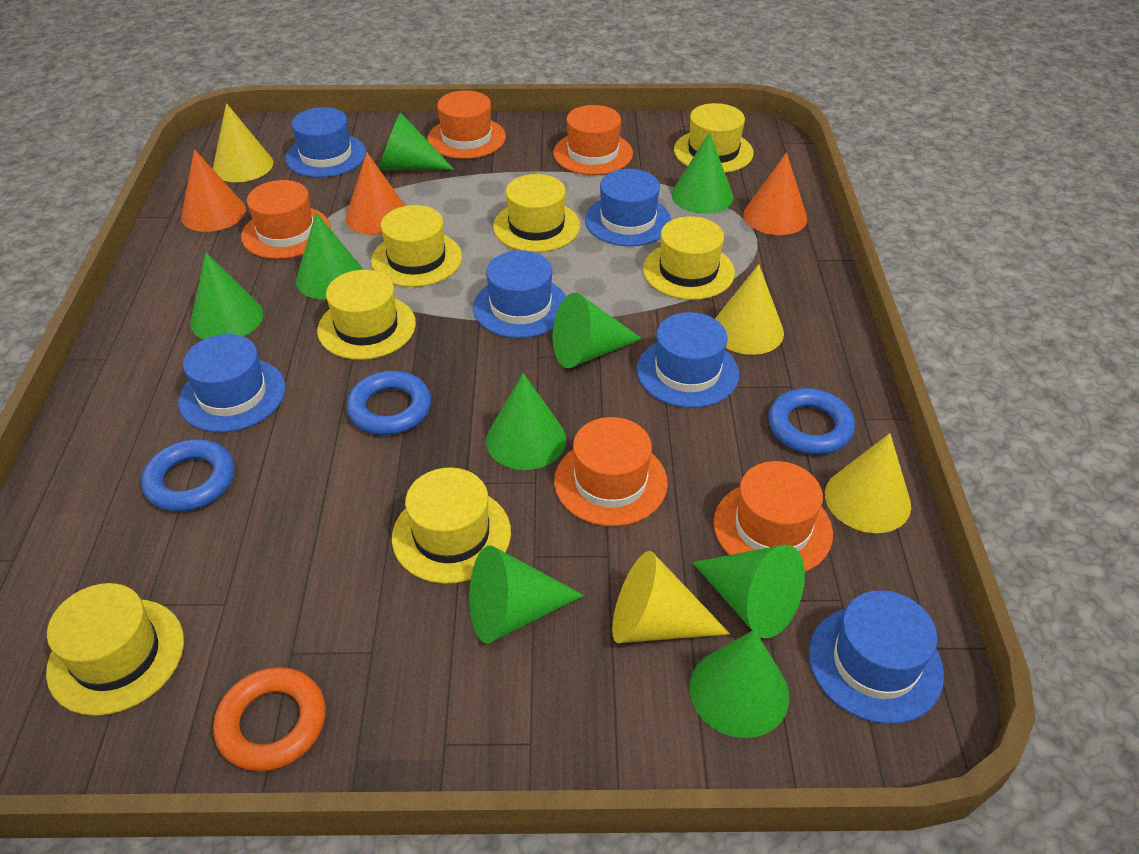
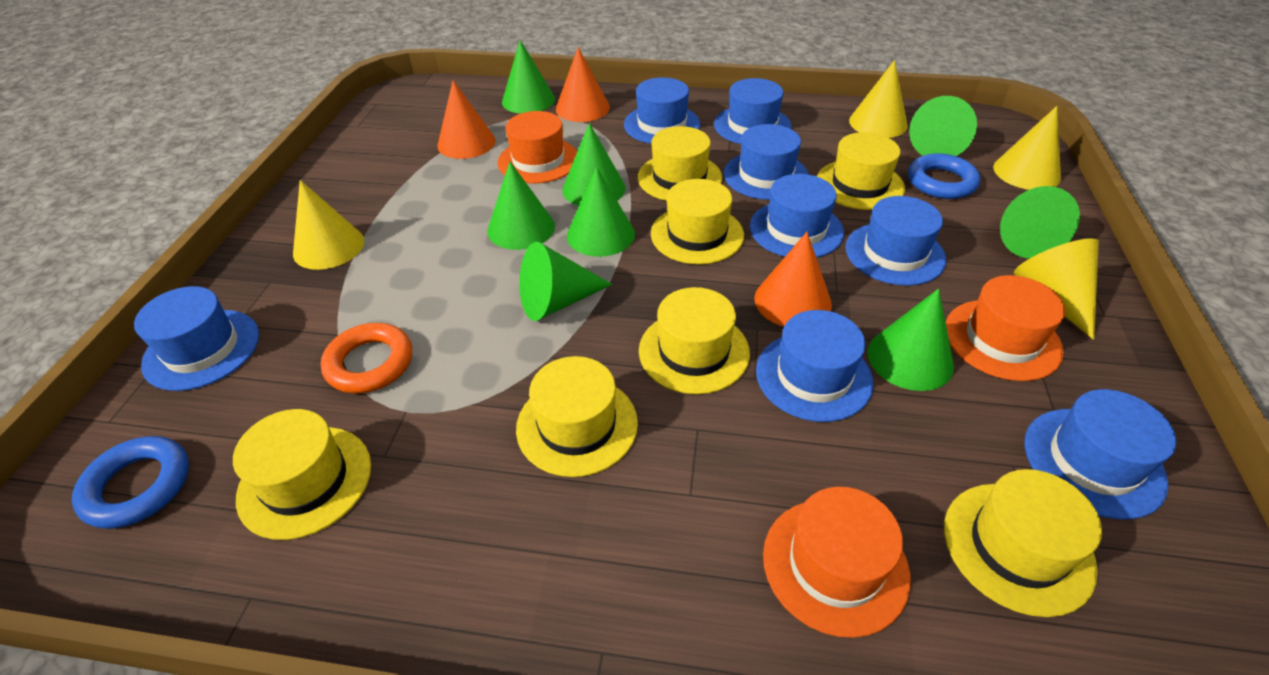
blue hat: 6 -> 8
blue ring: 3 -> 2
green cone: 9 -> 8
orange hat: 5 -> 3

